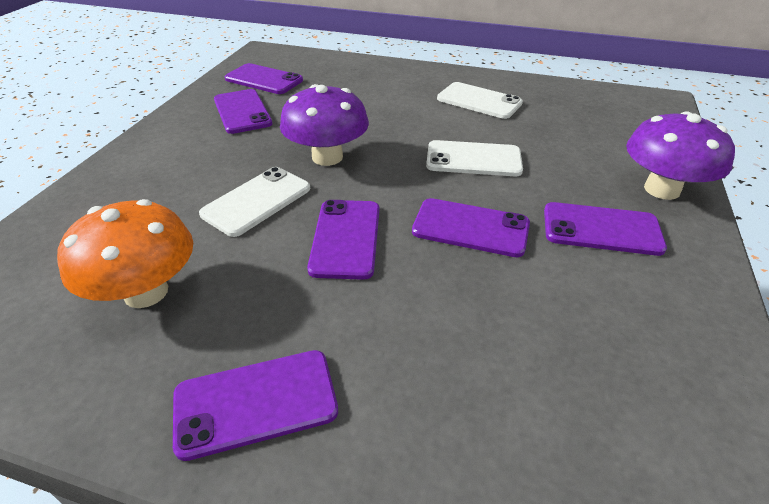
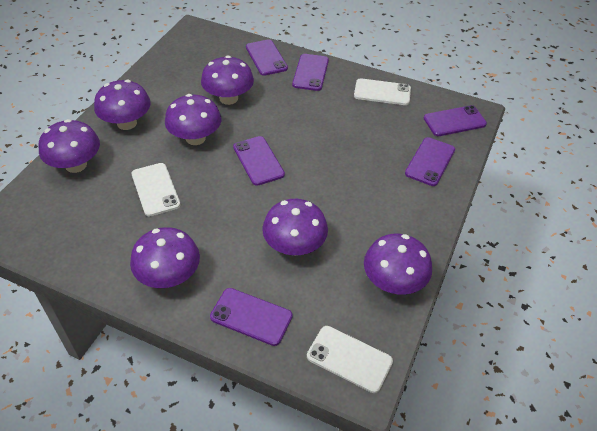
orange mushroom: 1 -> 0
purple mushroom: 2 -> 7

